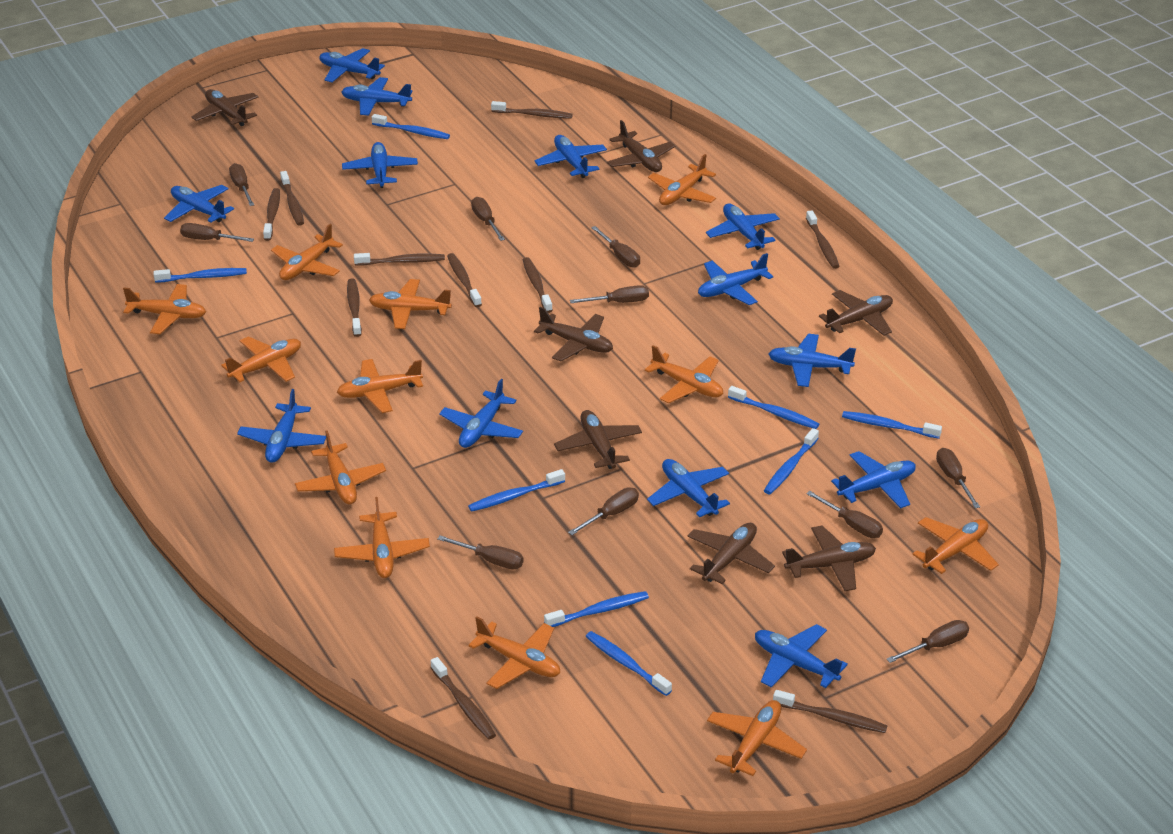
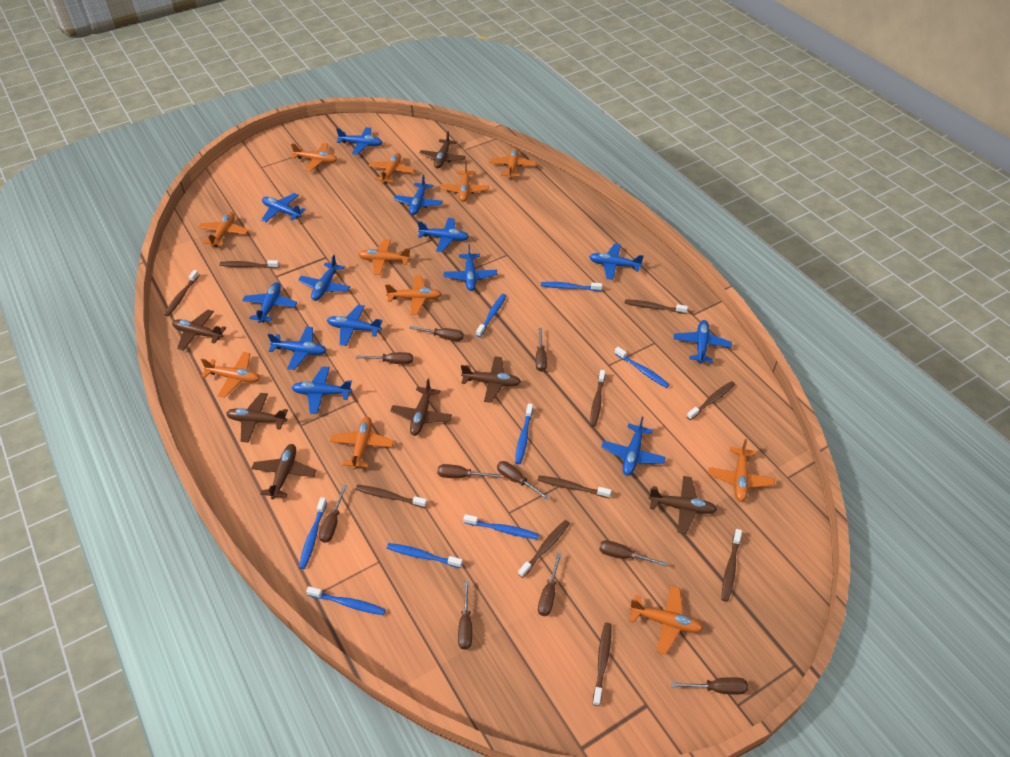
orange plane: 12 -> 11

